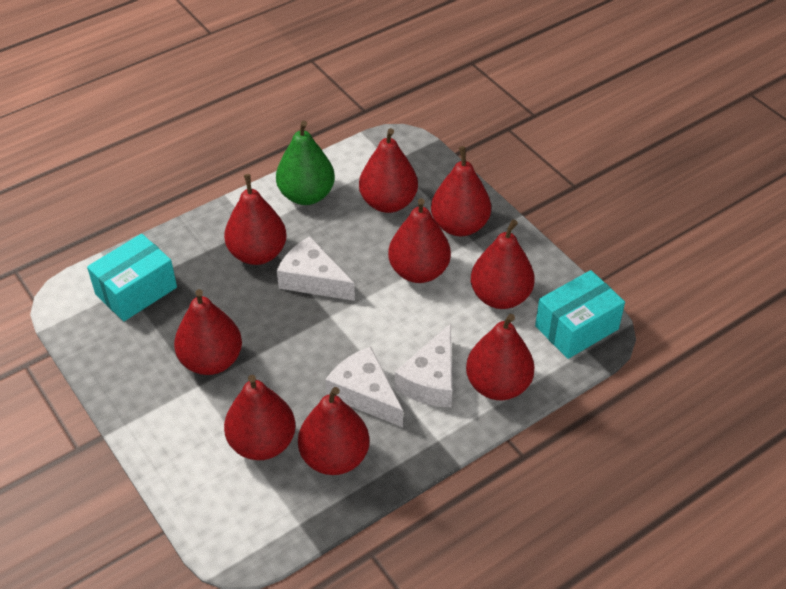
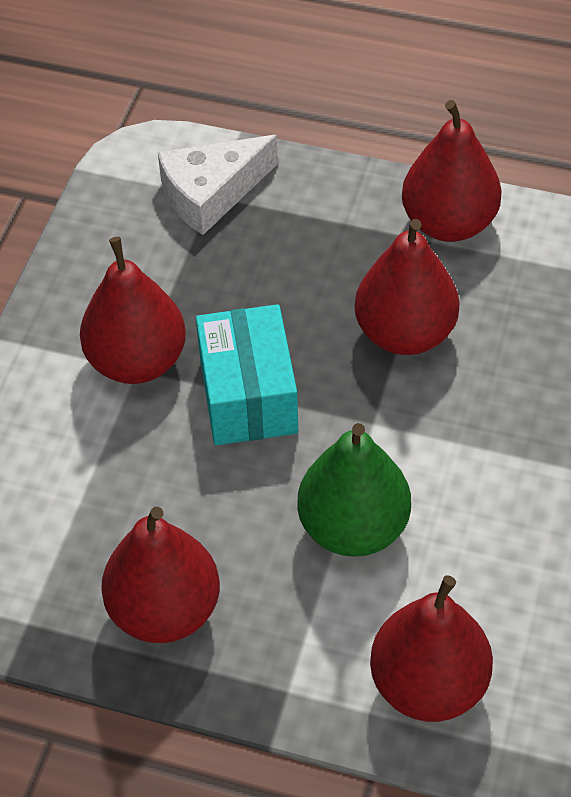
red pear: 9 -> 5
turquoise box: 2 -> 1
white cheese: 3 -> 1

